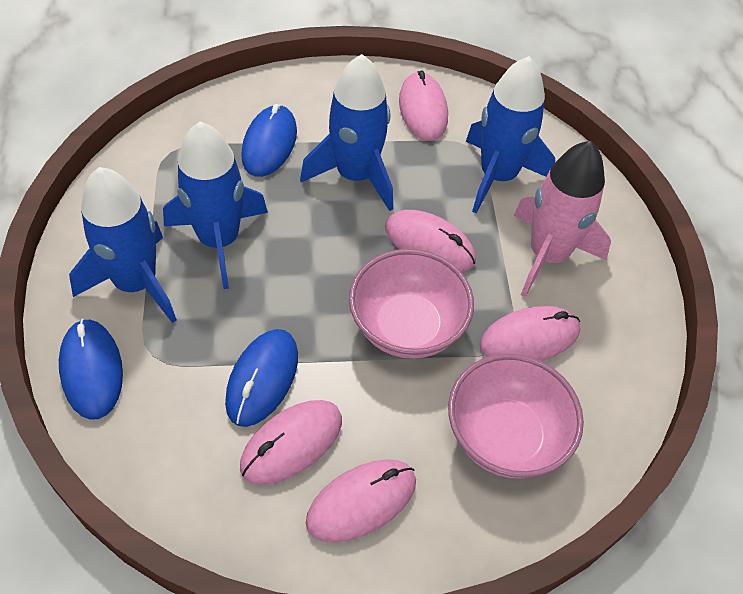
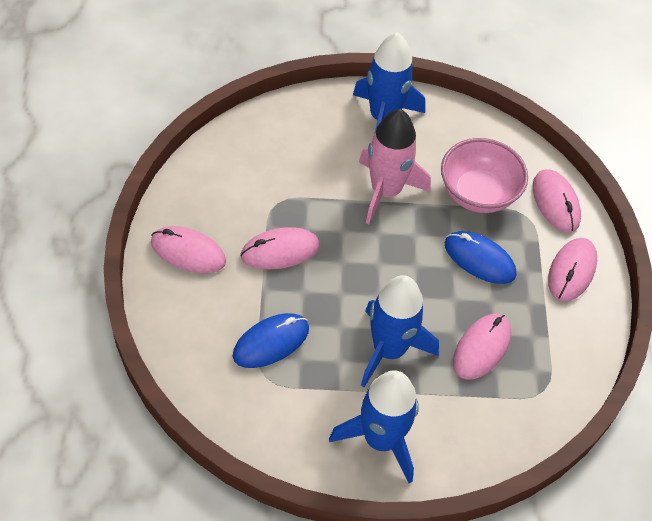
blue mouse: 3 -> 2
blue rocket: 4 -> 3
pink bowl: 2 -> 1

